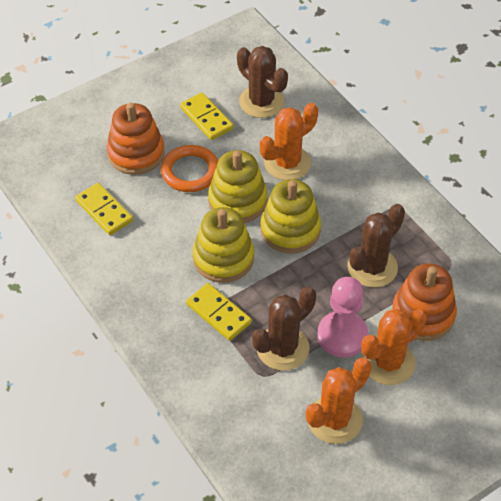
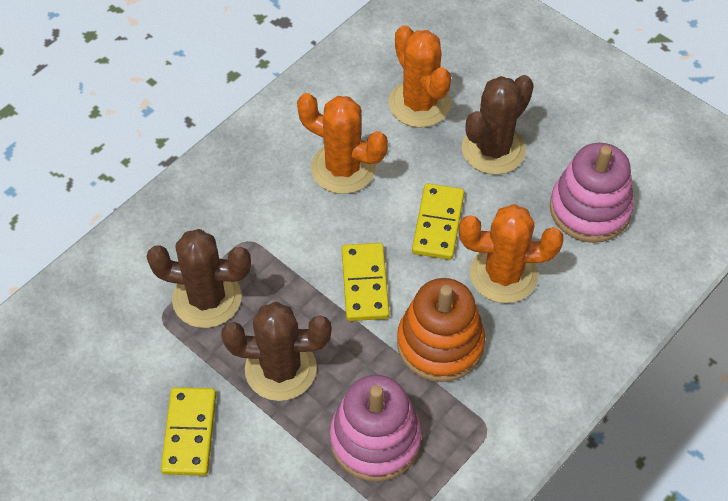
orange ring: 1 -> 0
orange stacking toy: 2 -> 1
pink pawn: 1 -> 0
pink stacking toy: 0 -> 2
yellow stacking toy: 3 -> 0

